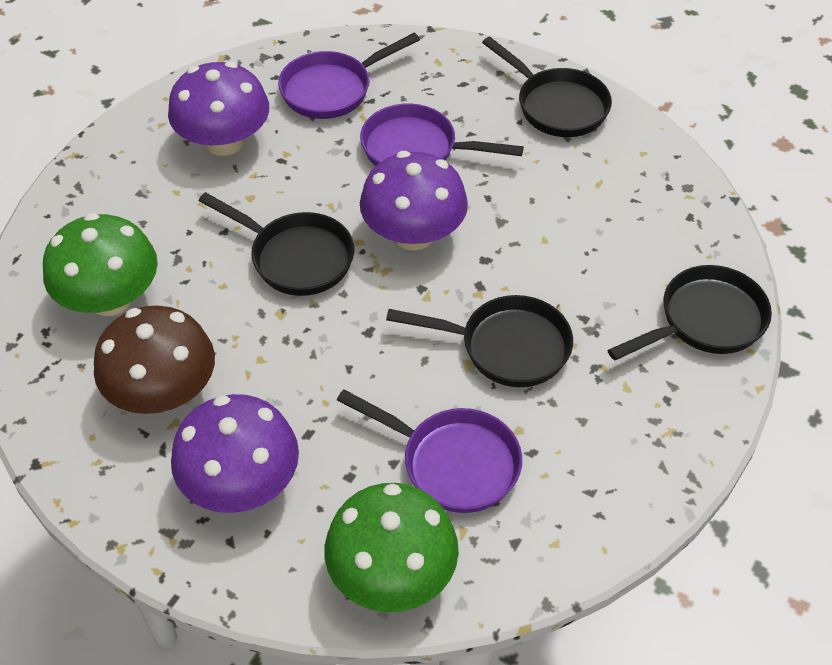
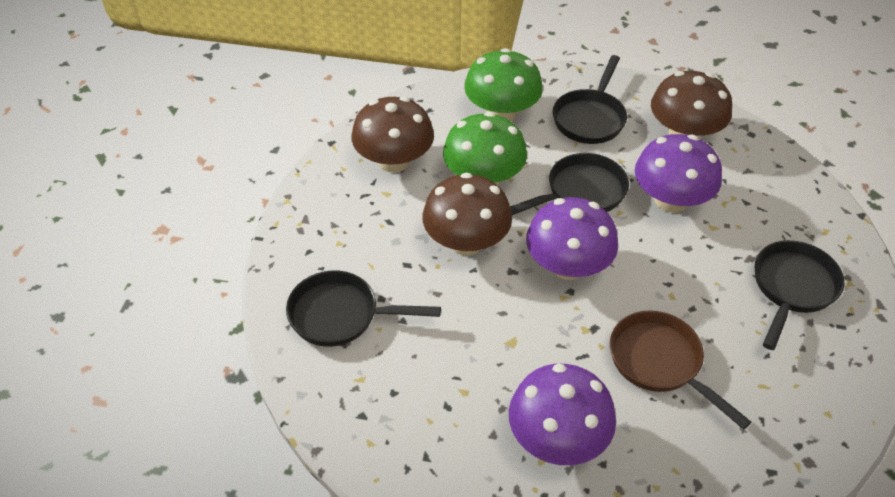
brown mushroom: 1 -> 3
brown pan: 0 -> 1
purple pan: 3 -> 0

